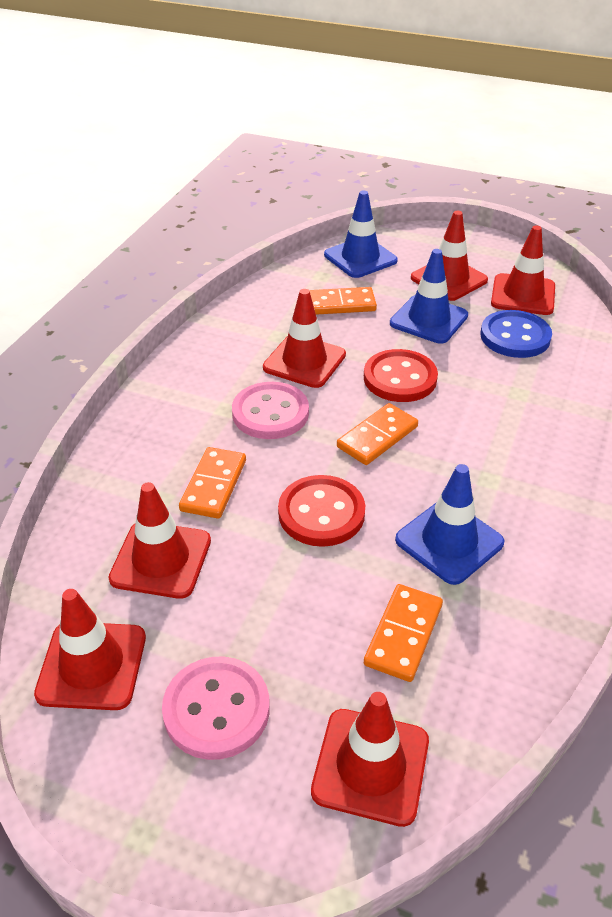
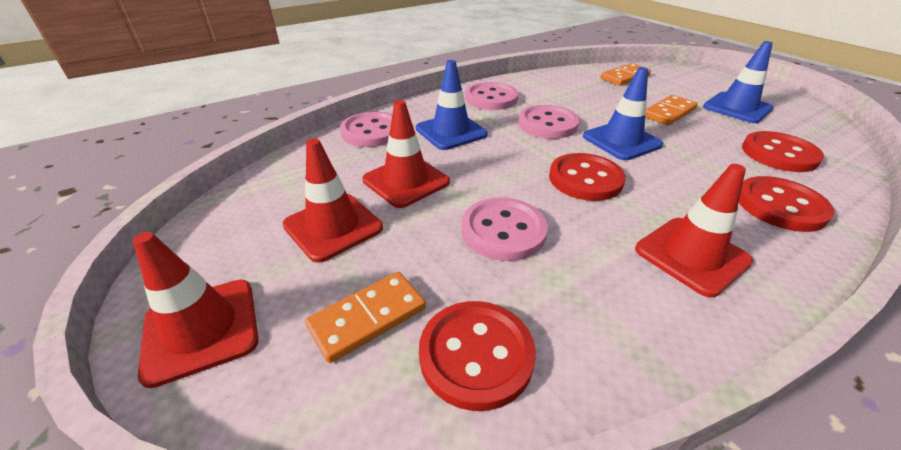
blue button: 1 -> 0
orange domino: 4 -> 3
pink button: 2 -> 4
red button: 2 -> 4
red traffic cone: 6 -> 4

